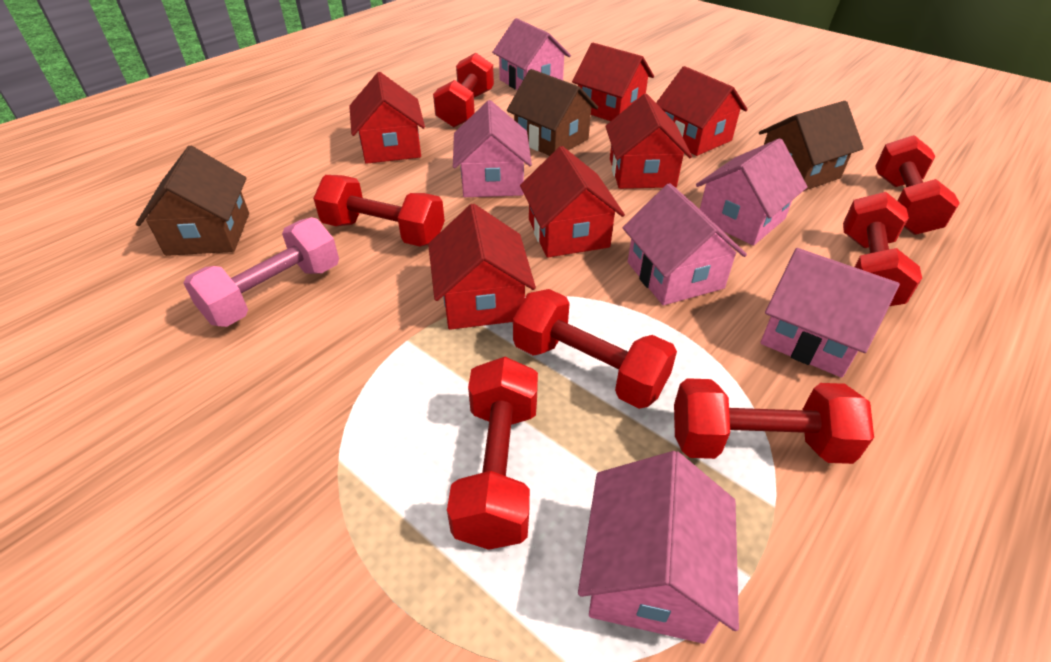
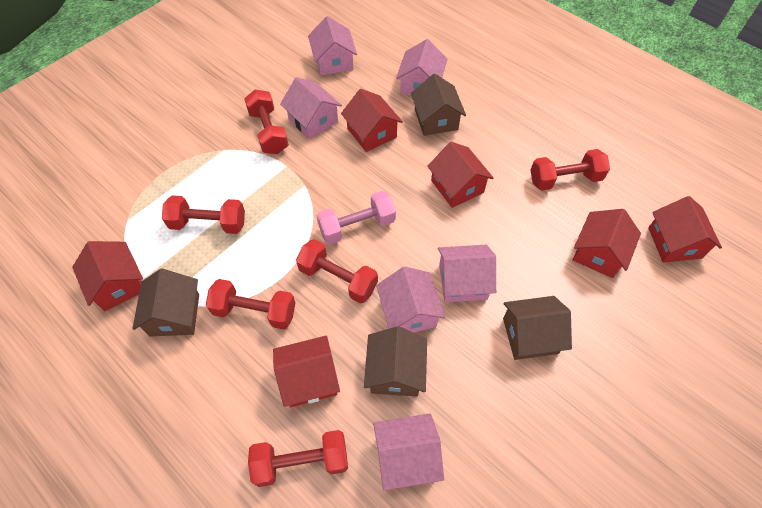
brown house: 3 -> 4
red dumbbell: 7 -> 6

